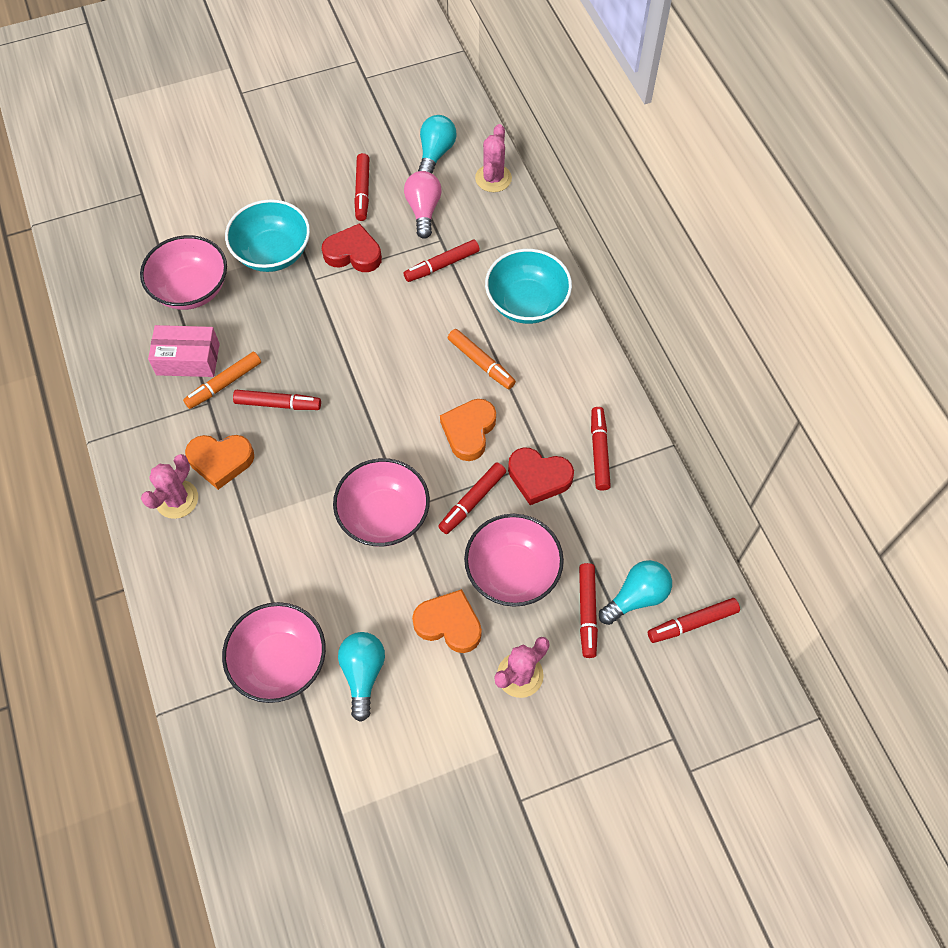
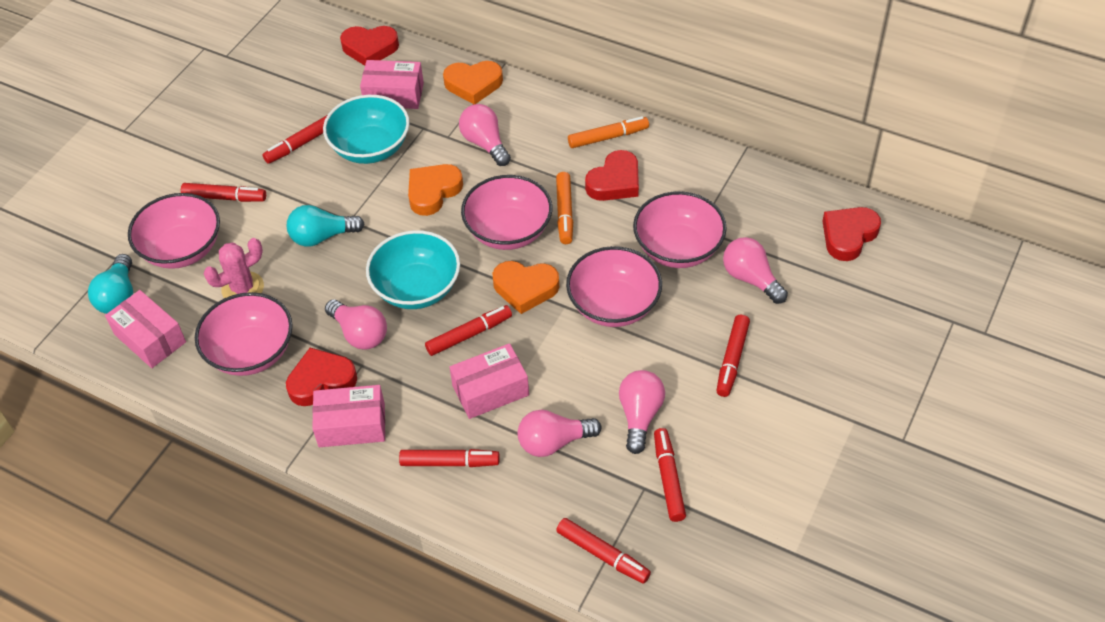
pink bowl: 4 -> 5
pink box: 1 -> 4
pink cactus: 3 -> 1
pink light bulb: 1 -> 5
red heart: 2 -> 4
turquoise light bulb: 3 -> 2

